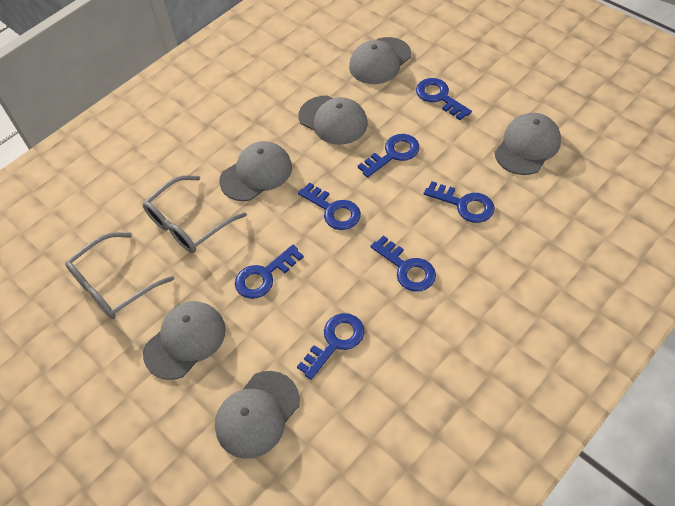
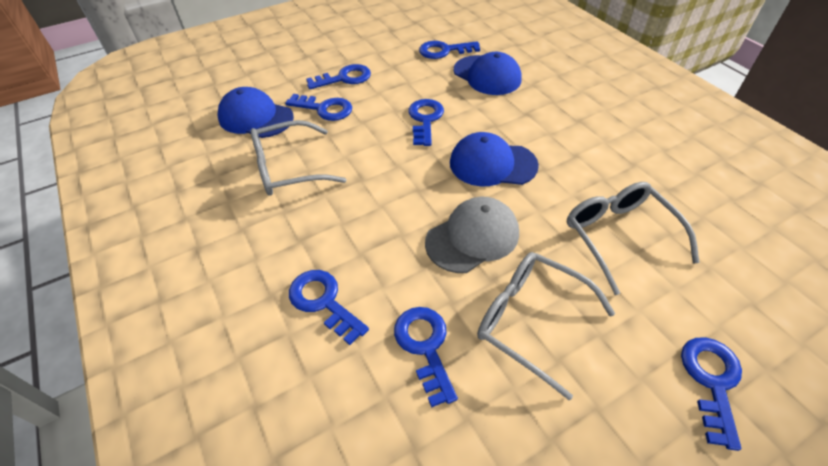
blue cap: 0 -> 3
grey cap: 6 -> 1
grey glasses: 2 -> 3

